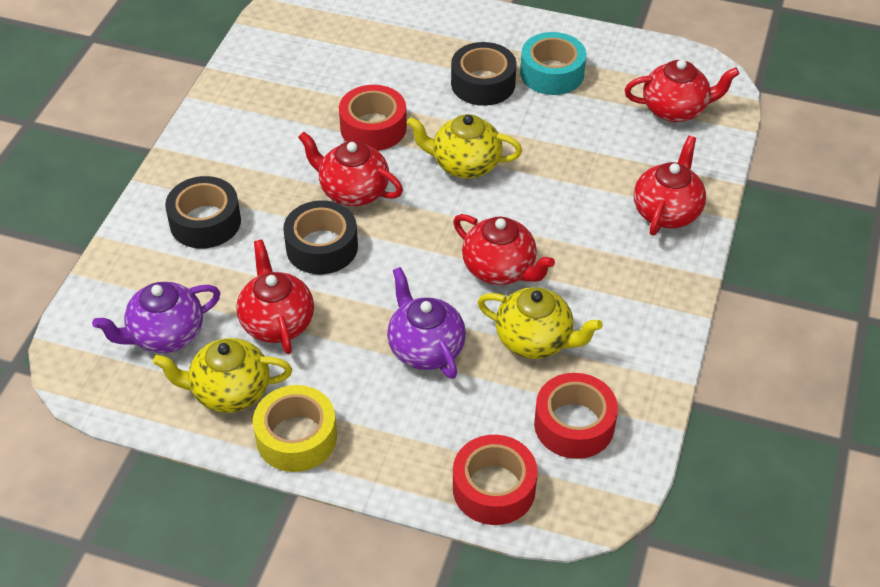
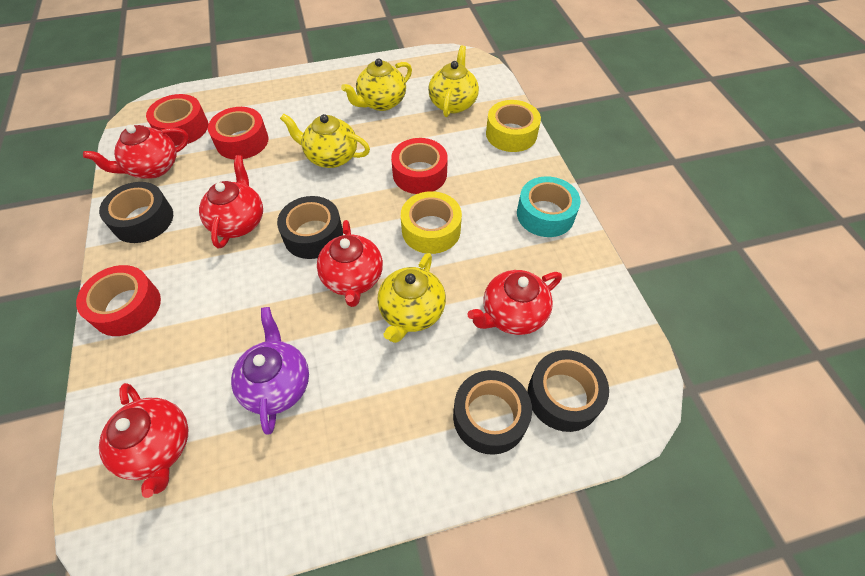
black tape: 3 -> 4
purple teapot: 2 -> 1
red tape: 3 -> 4
yellow tape: 1 -> 2
yellow teapot: 3 -> 4

